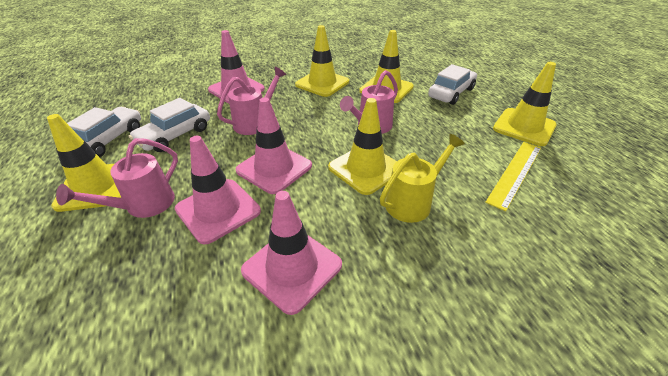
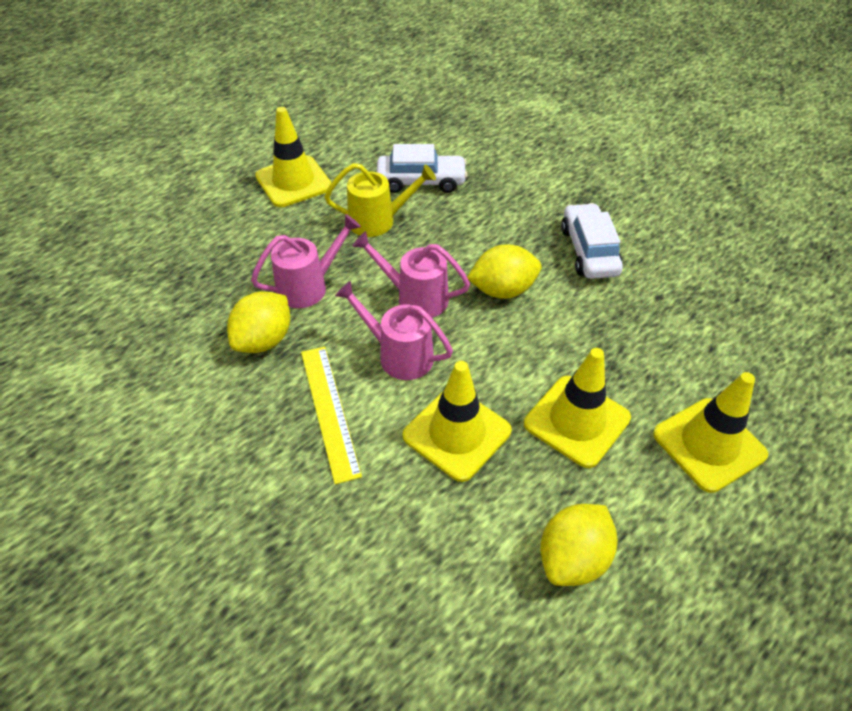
pink traffic cone: 4 -> 0
white car: 3 -> 2
yellow lemon: 0 -> 3
yellow traffic cone: 5 -> 4

